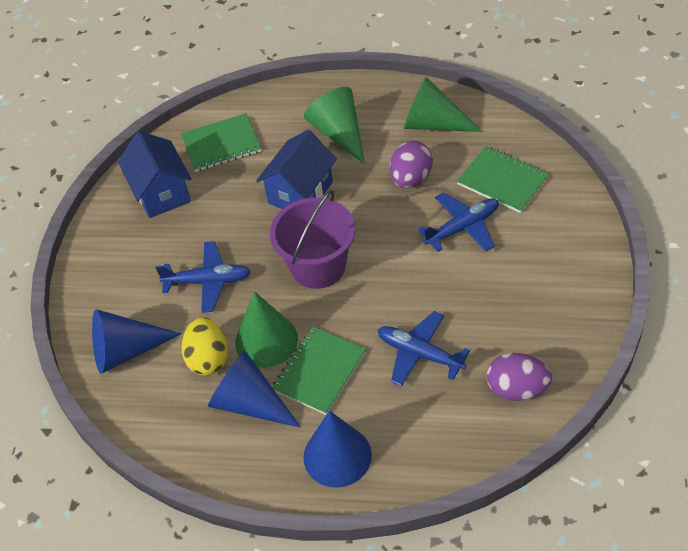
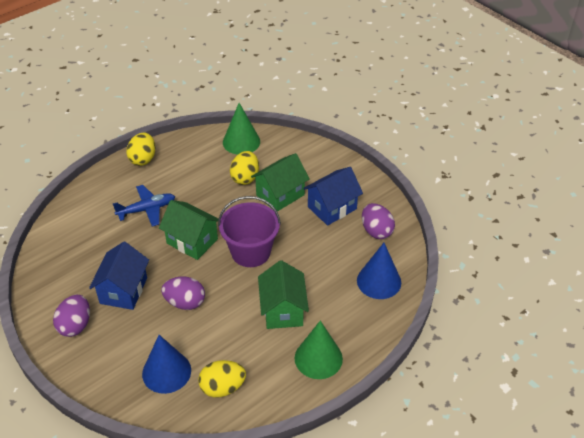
blue cone: 3 -> 2
blue plane: 3 -> 1
green cone: 3 -> 2
green house: 0 -> 3
green notebook: 3 -> 0
purple egg: 2 -> 3
yellow egg: 1 -> 3

